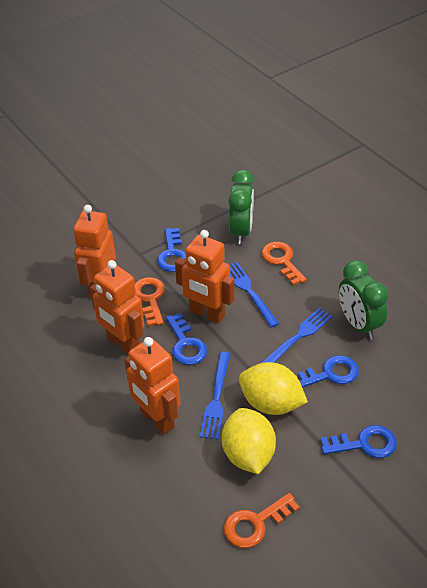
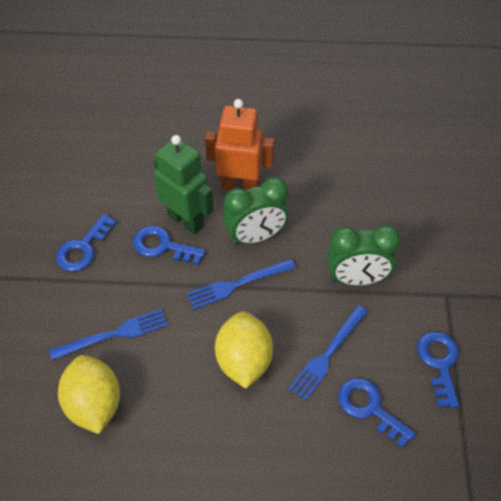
green robot: 0 -> 1
orange key: 3 -> 0
orange robot: 4 -> 1

